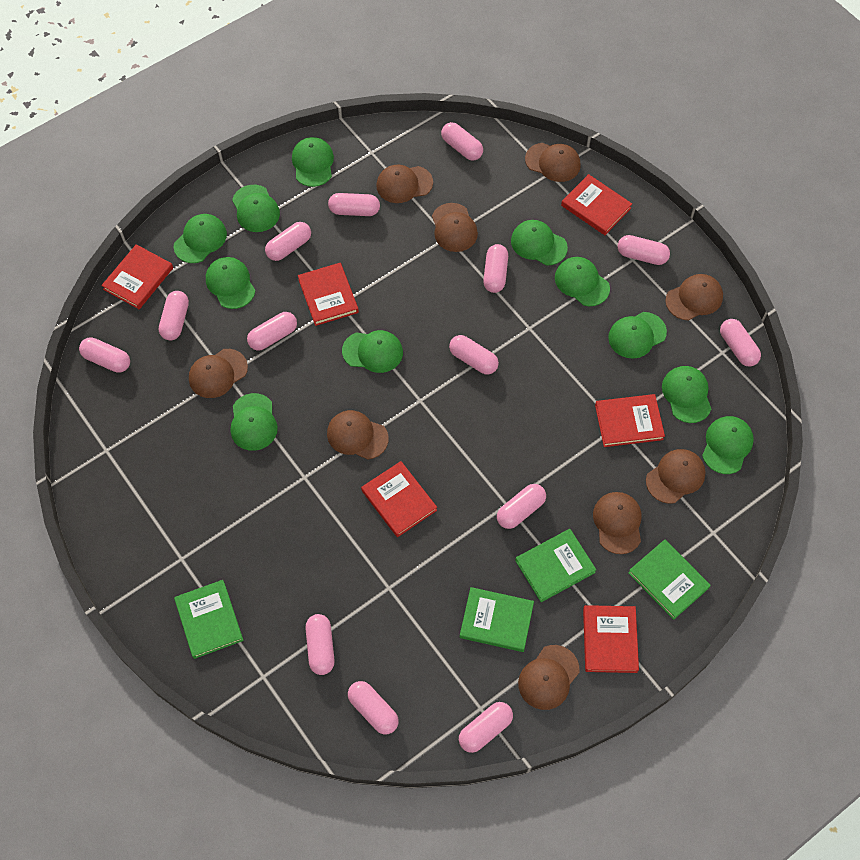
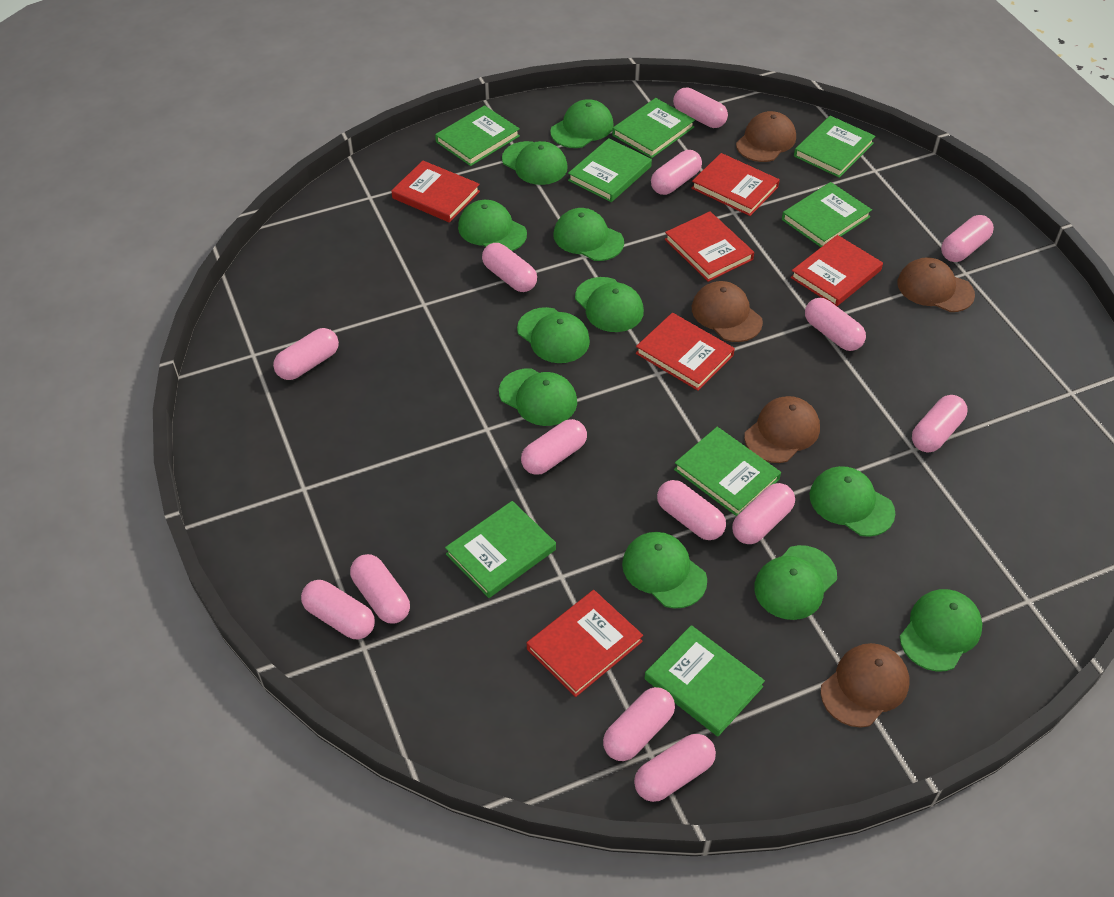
brown cap: 9 -> 5
green book: 4 -> 8

